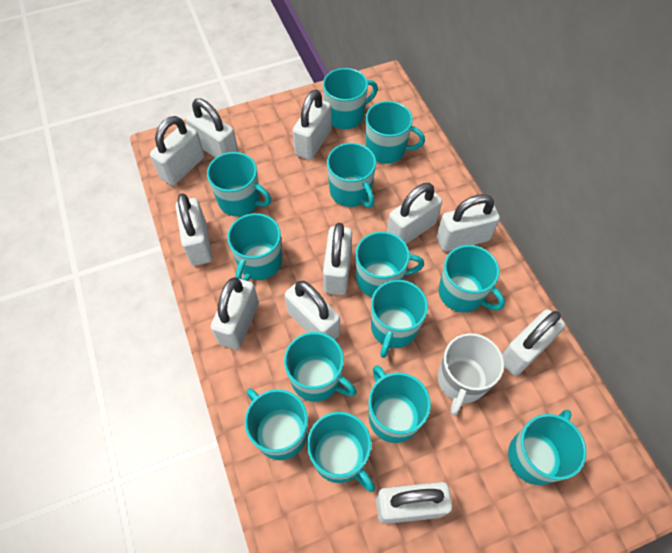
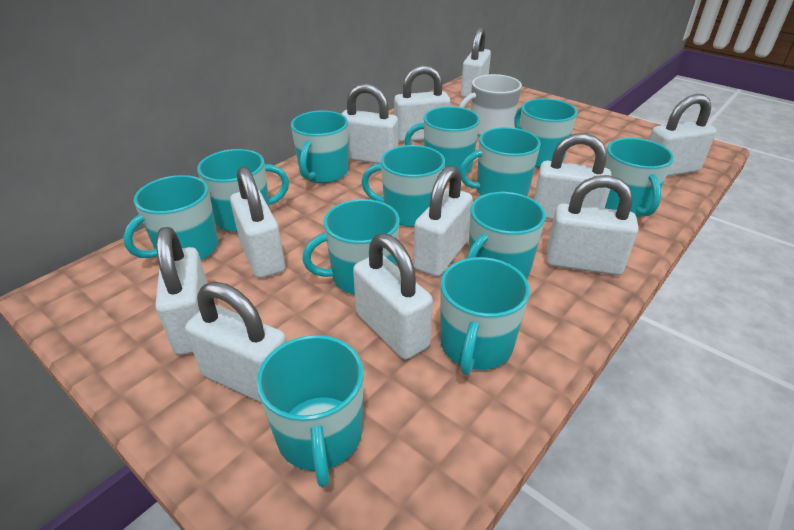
turquoise mug: 13 -> 12

